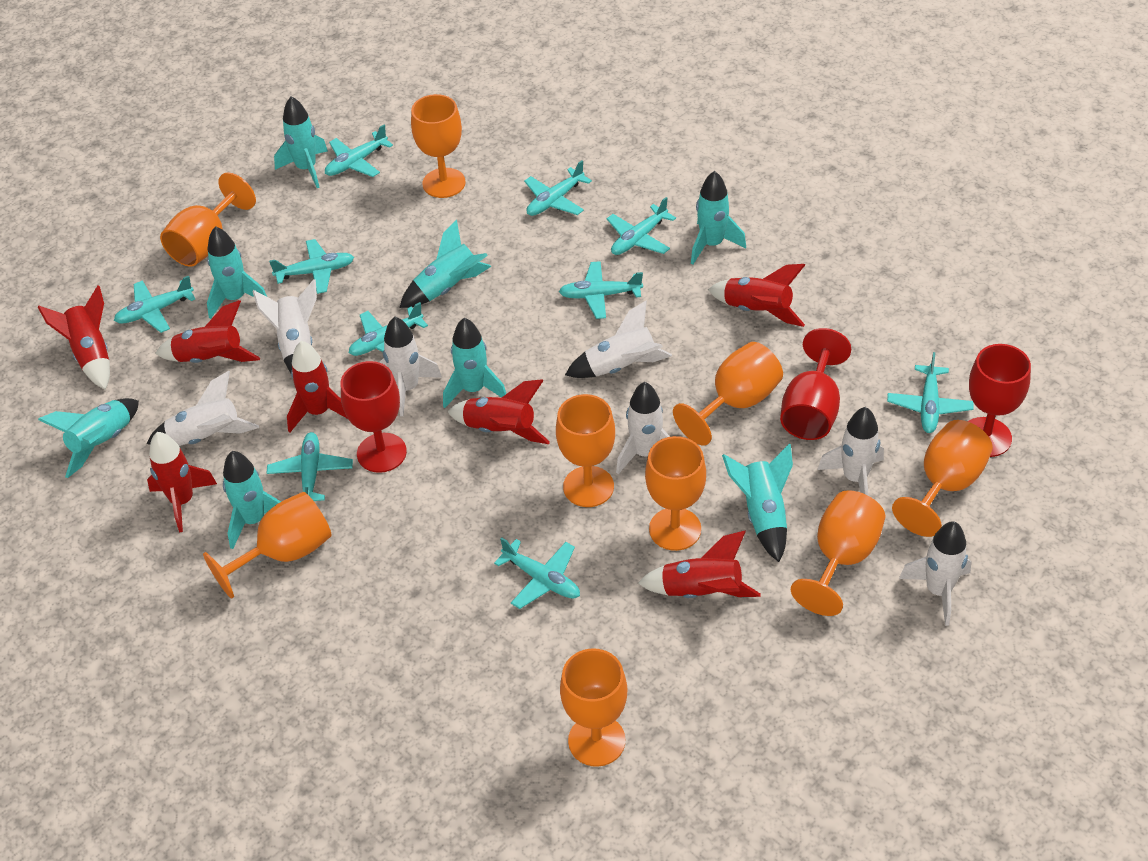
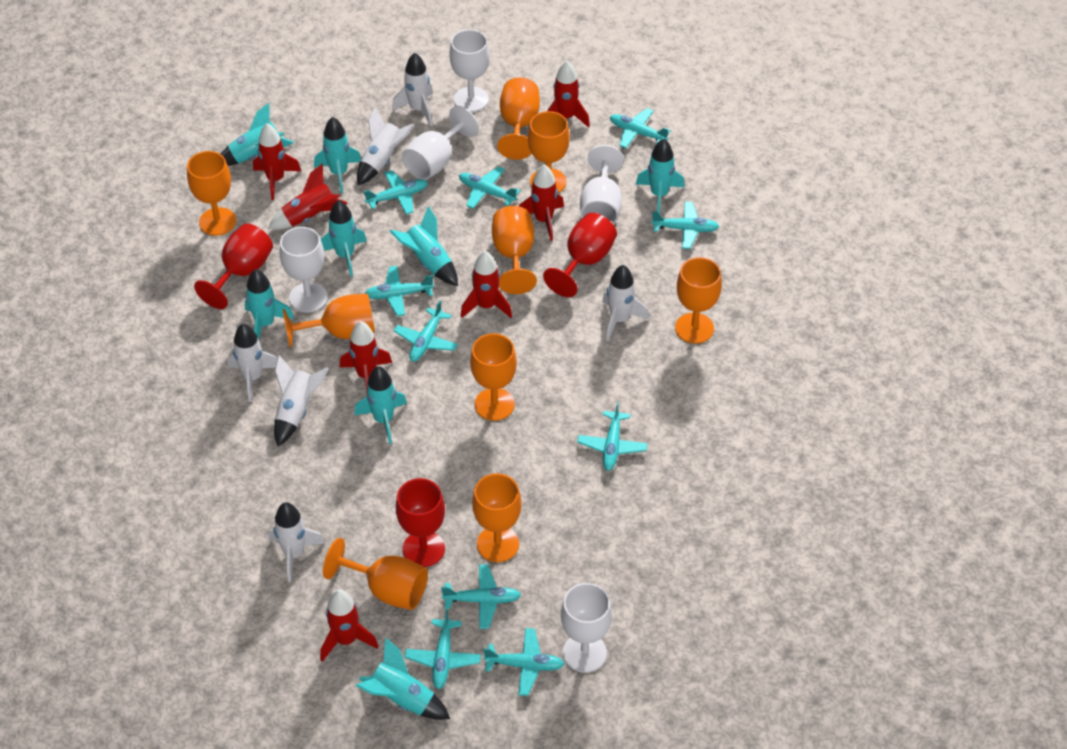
white goblet: 0 -> 5
white rocket: 7 -> 6

